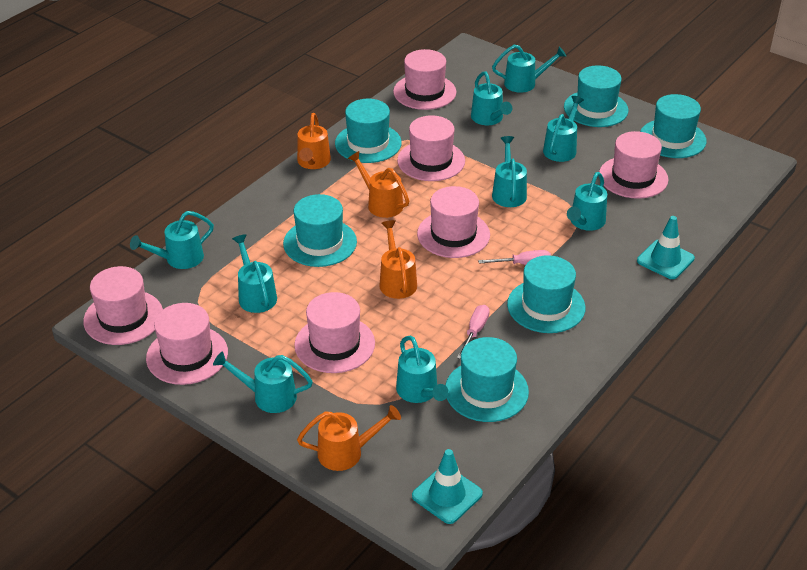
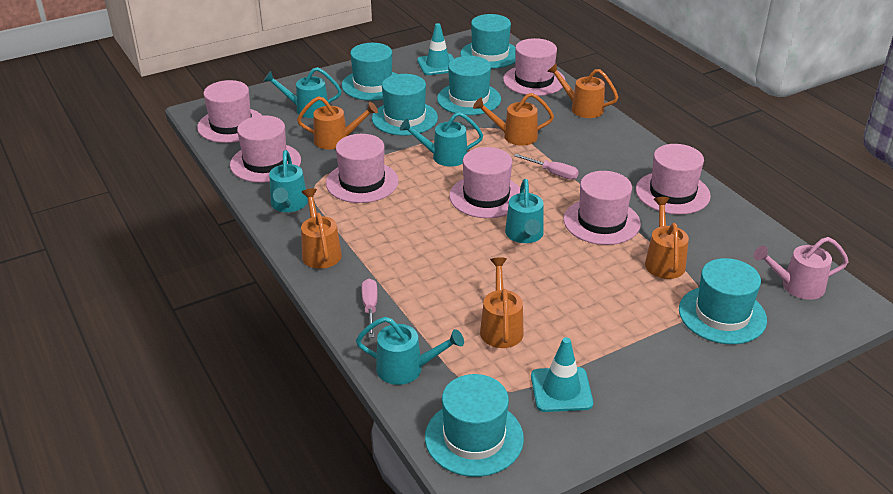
orange watering can: 4 -> 6
pink watering can: 0 -> 1
turquoise watering can: 9 -> 5

